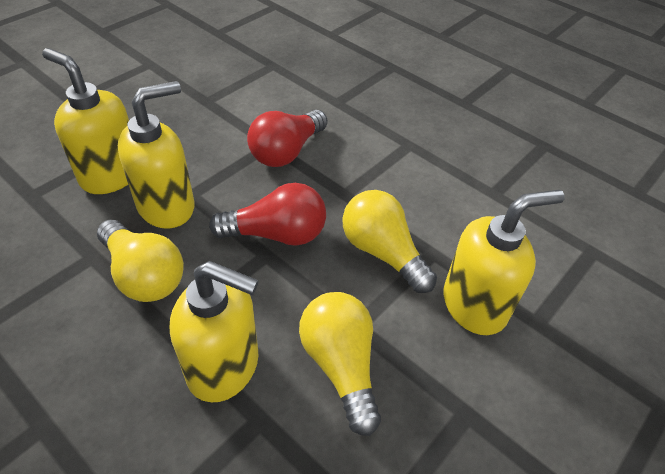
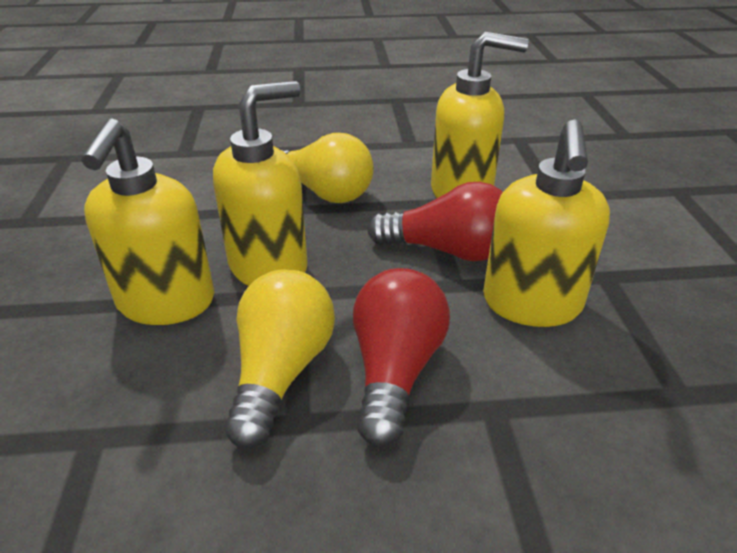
yellow light bulb: 3 -> 2

